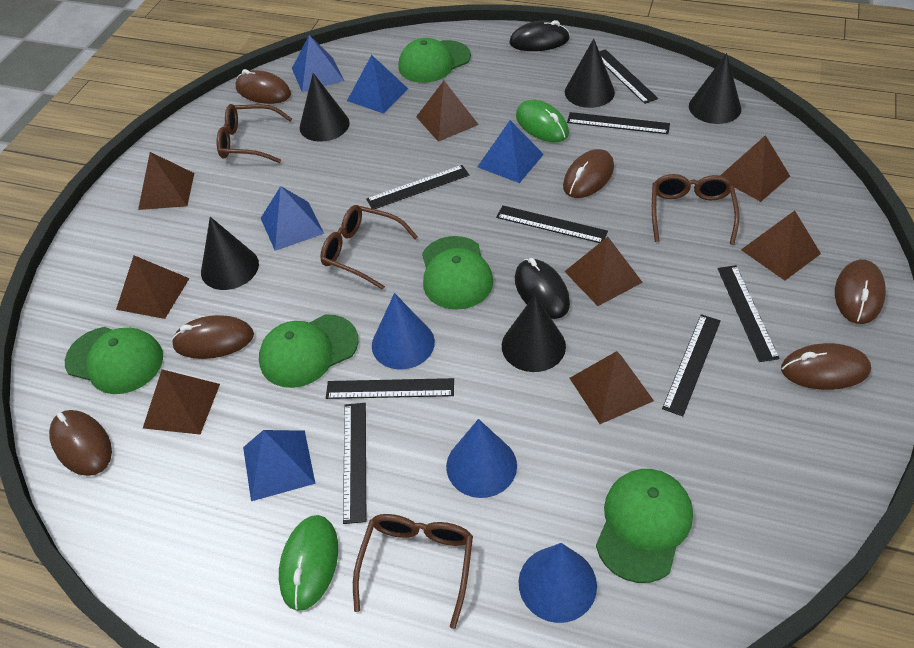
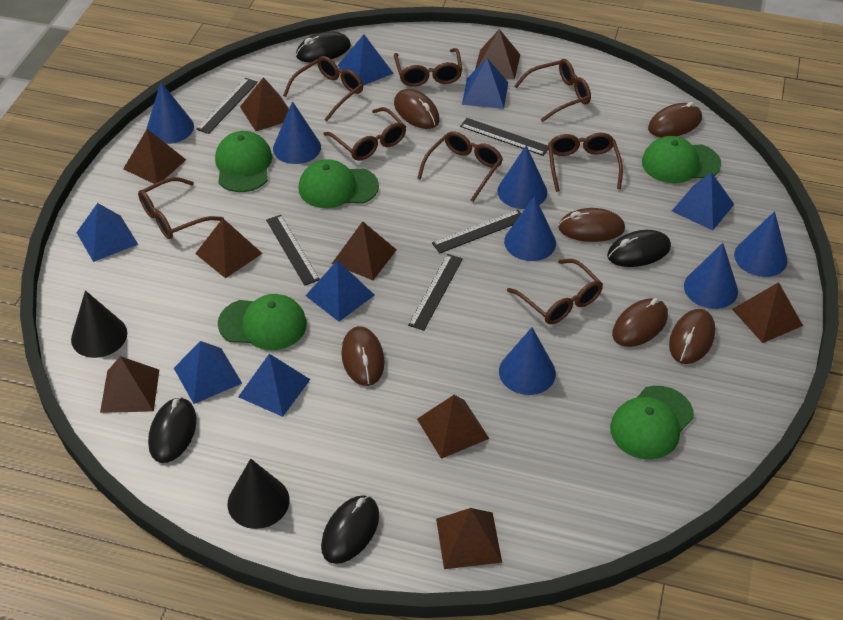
black cone: 5 -> 2
black mouse: 2 -> 4
black ruler: 8 -> 5
blue cone: 3 -> 7
blue pyramid: 5 -> 7
brown glasses: 4 -> 8
brown pyramid: 8 -> 9
green mouse: 2 -> 0

